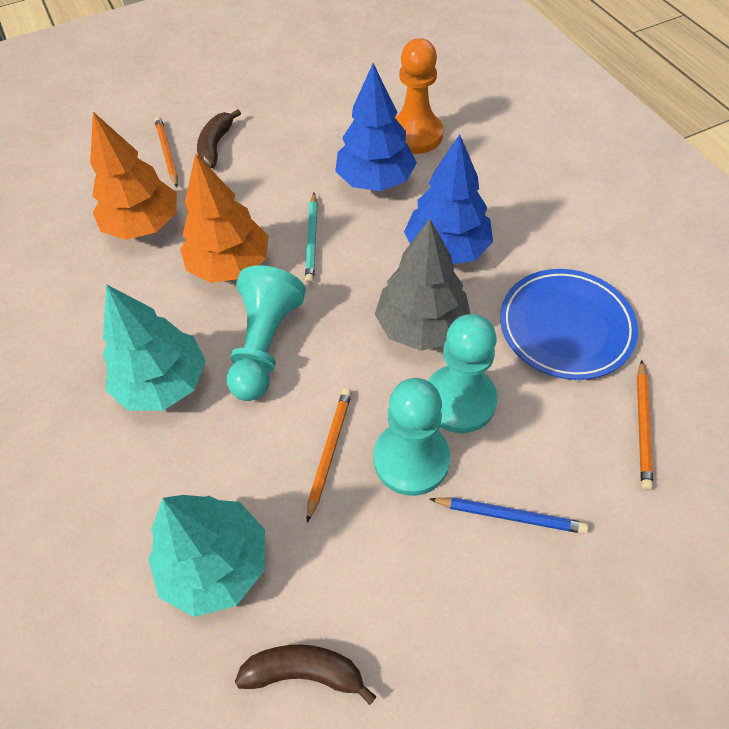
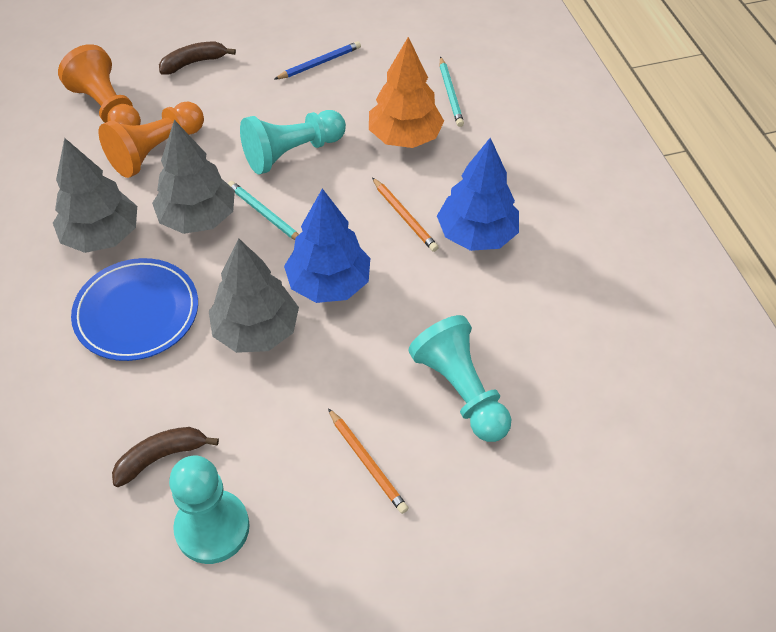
grey tree: 1 -> 3
orange pawn: 1 -> 2
orange pencil: 3 -> 2
orange tree: 2 -> 1
turquoise pencil: 1 -> 2
turquoise tree: 2 -> 0

